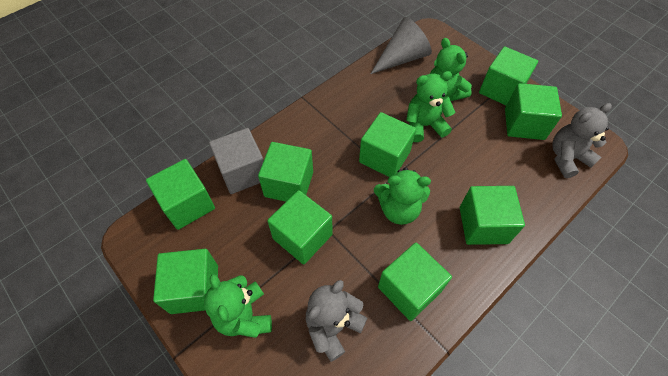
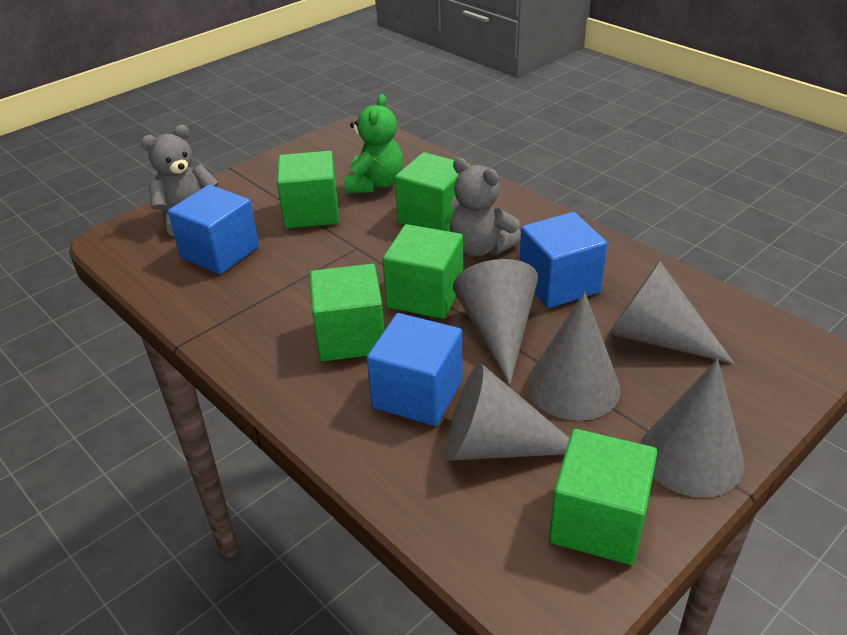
blue cube: 0 -> 3
green cube: 9 -> 5
green teddy bear: 4 -> 1
grey cone: 1 -> 5
grey cube: 1 -> 0

